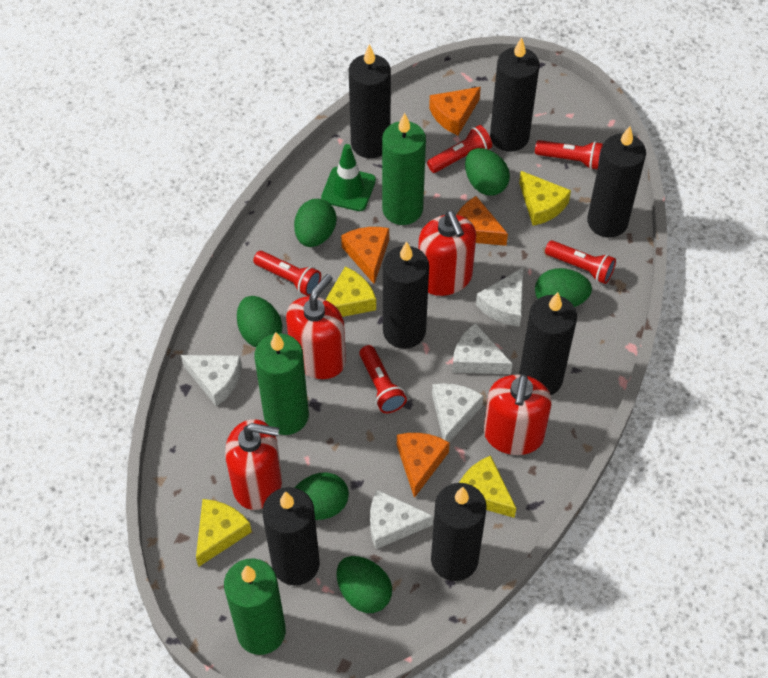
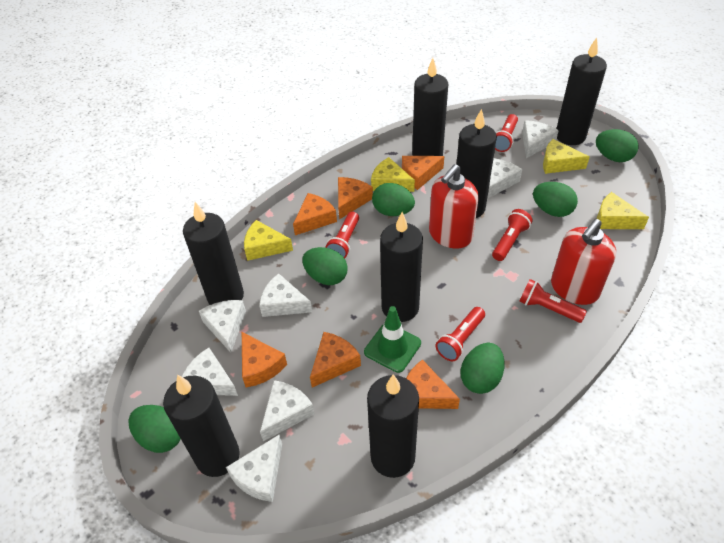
green candle: 3 -> 0
orange cheese: 4 -> 6
red soap dispenser: 4 -> 2
white cheese: 5 -> 7

